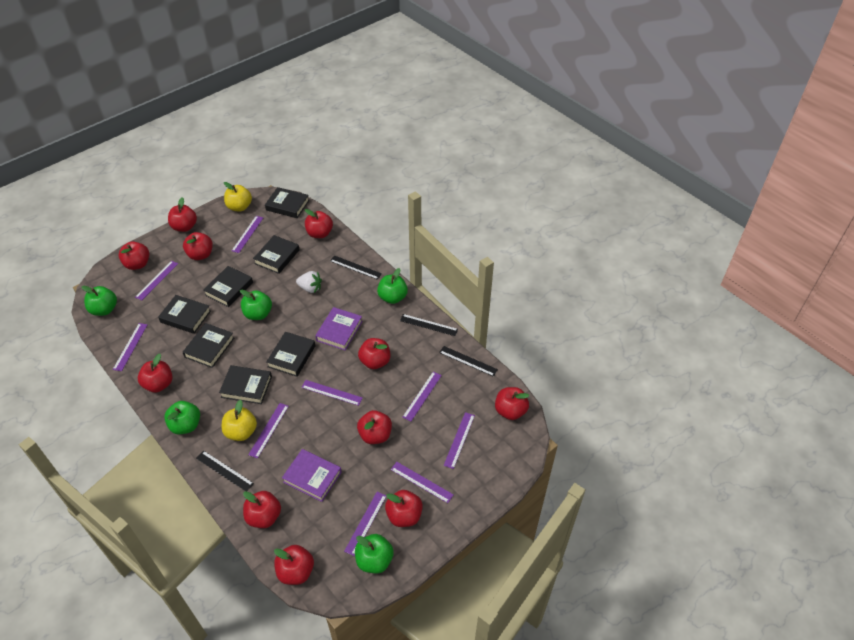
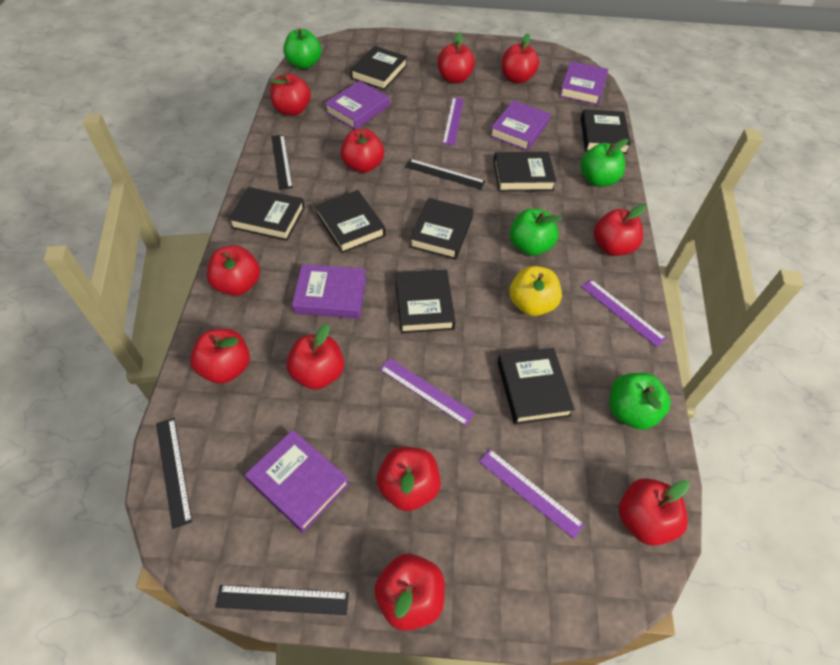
black book: 7 -> 8
green apple: 5 -> 4
purple book: 2 -> 5
purple ruler: 9 -> 4
white strawberry: 1 -> 0
yellow apple: 2 -> 1

